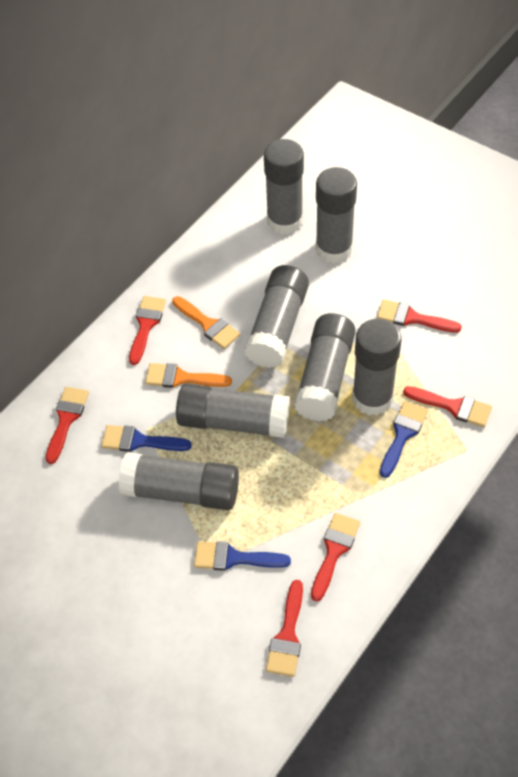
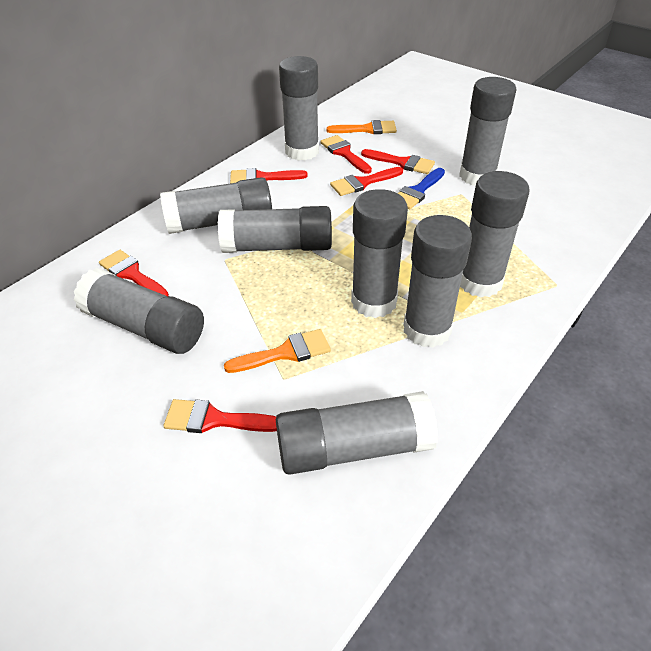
blue brush: 3 -> 1
grey glue stick: 7 -> 9

